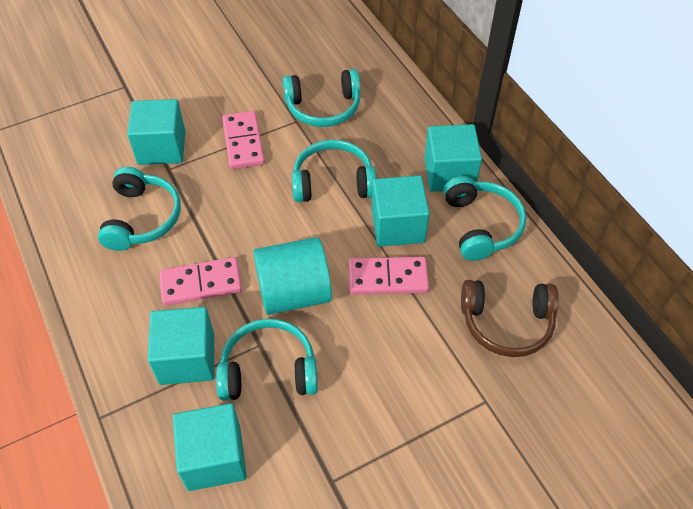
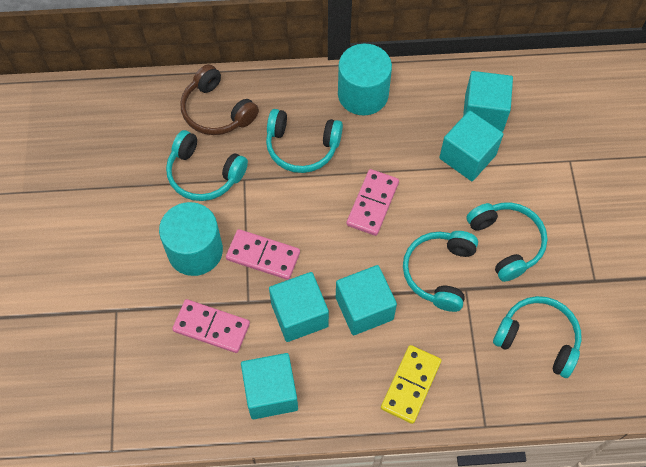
turquoise cylinder: 1 -> 2
yellow domino: 0 -> 1

